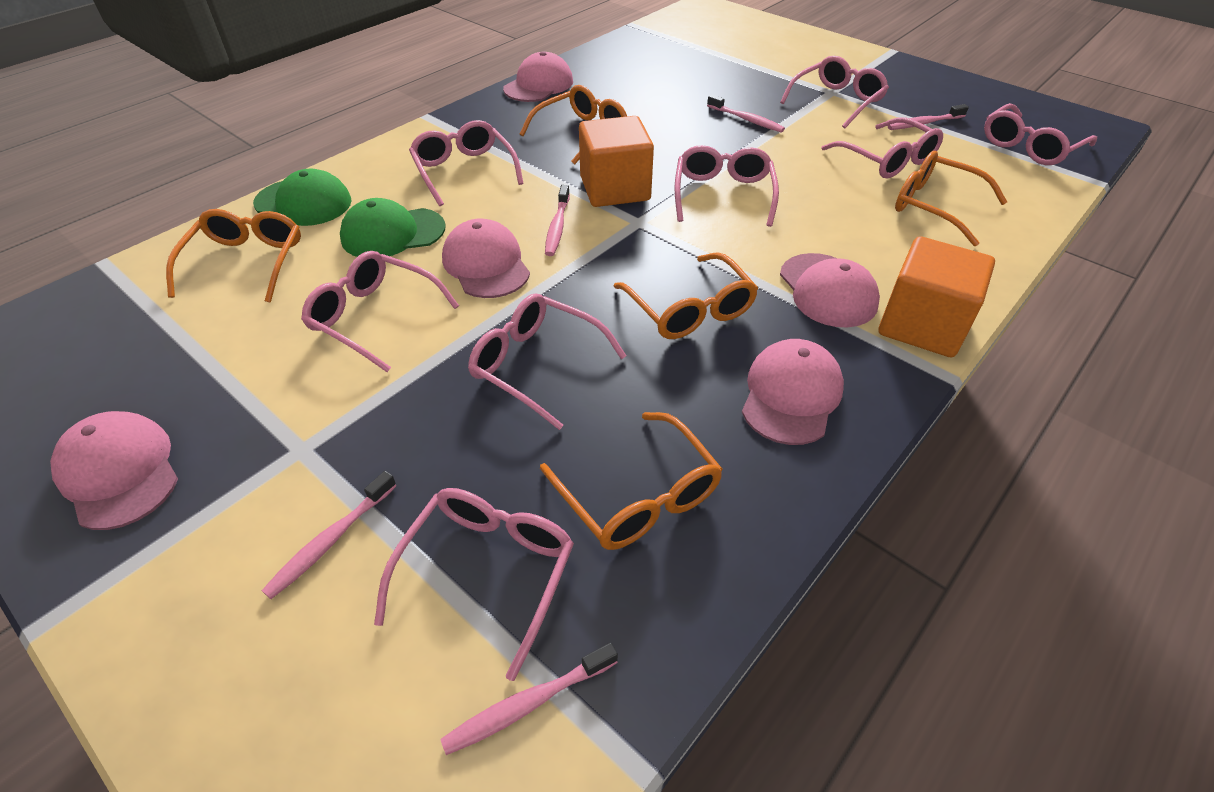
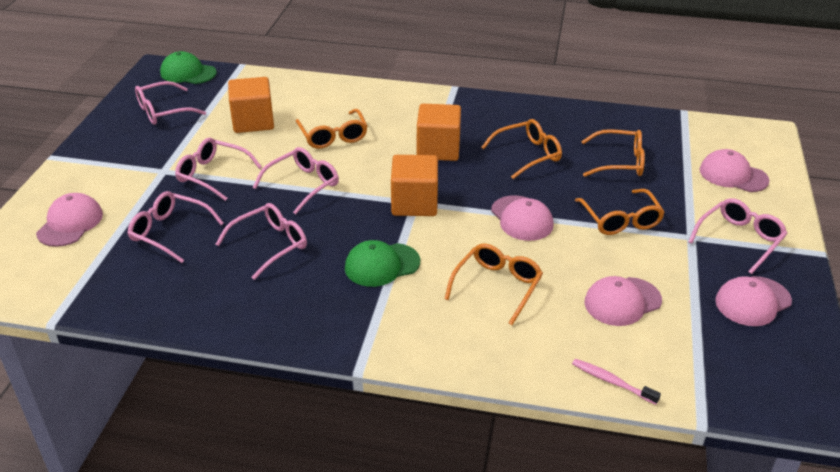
orange cube: 2 -> 3
pink glasses: 8 -> 6
pink toothbrush: 5 -> 1

